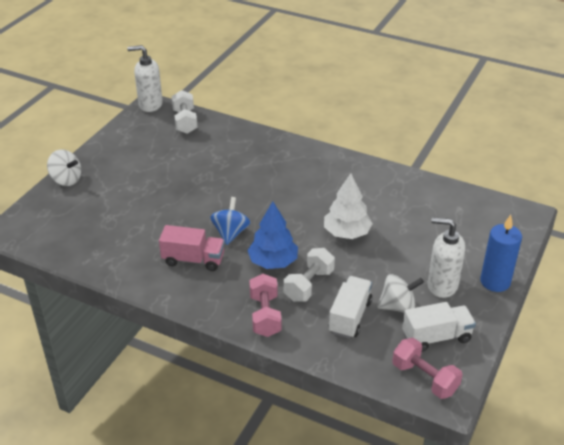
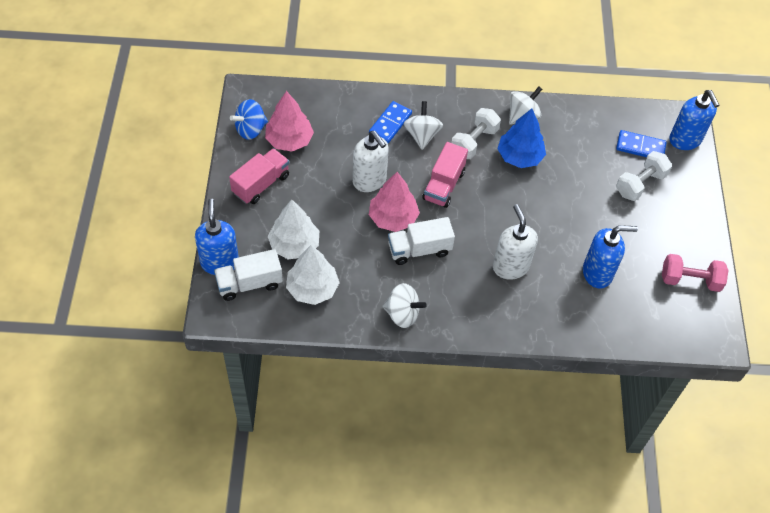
blue candle: 1 -> 0
blue domino: 0 -> 2
blue soap dispenser: 0 -> 3
pink dumbbell: 2 -> 1
pink tree: 0 -> 2
pink truck: 1 -> 2
white spinning top: 2 -> 3
white tree: 1 -> 2

